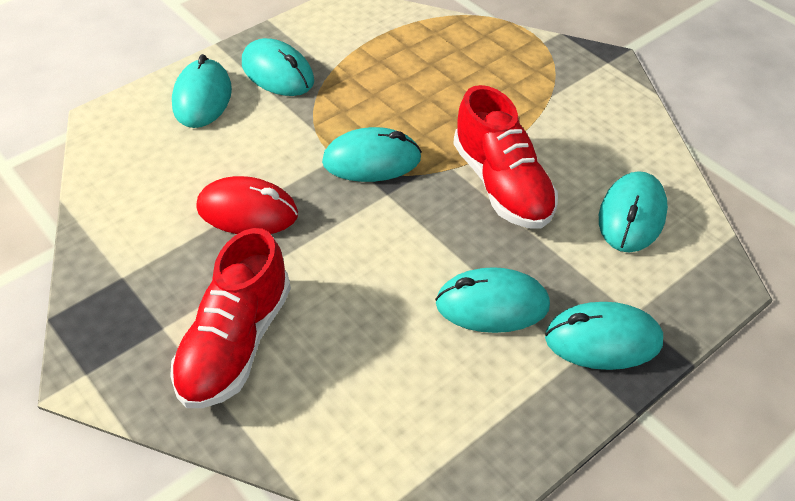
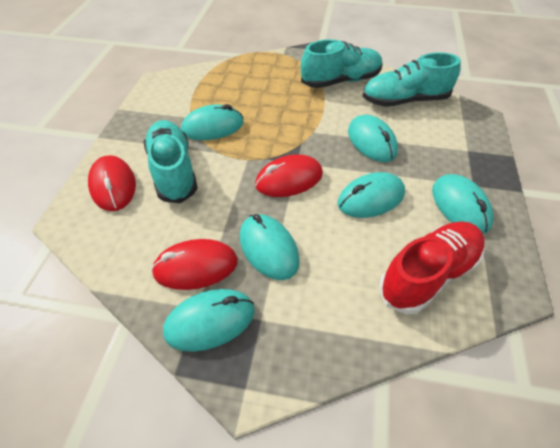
red mouse: 1 -> 3
red shoe: 2 -> 1
turquoise shoe: 0 -> 3

